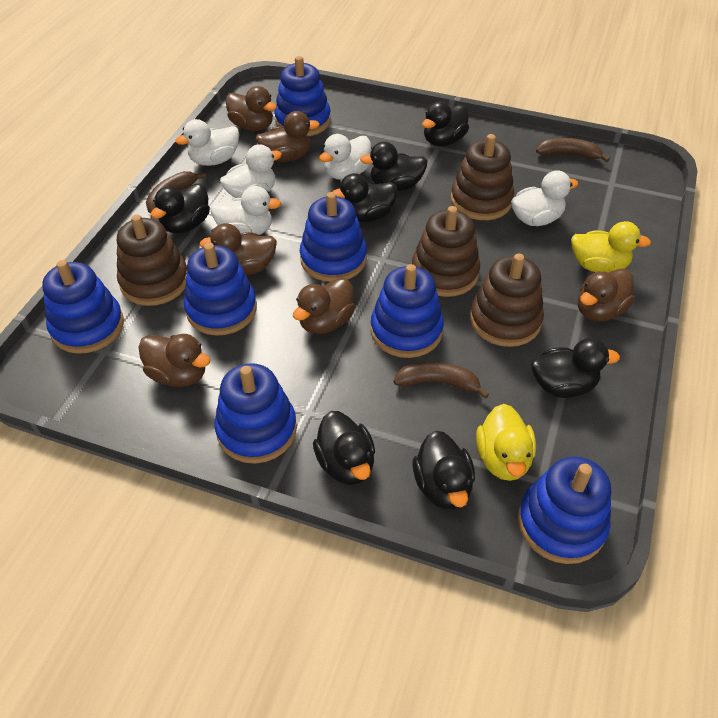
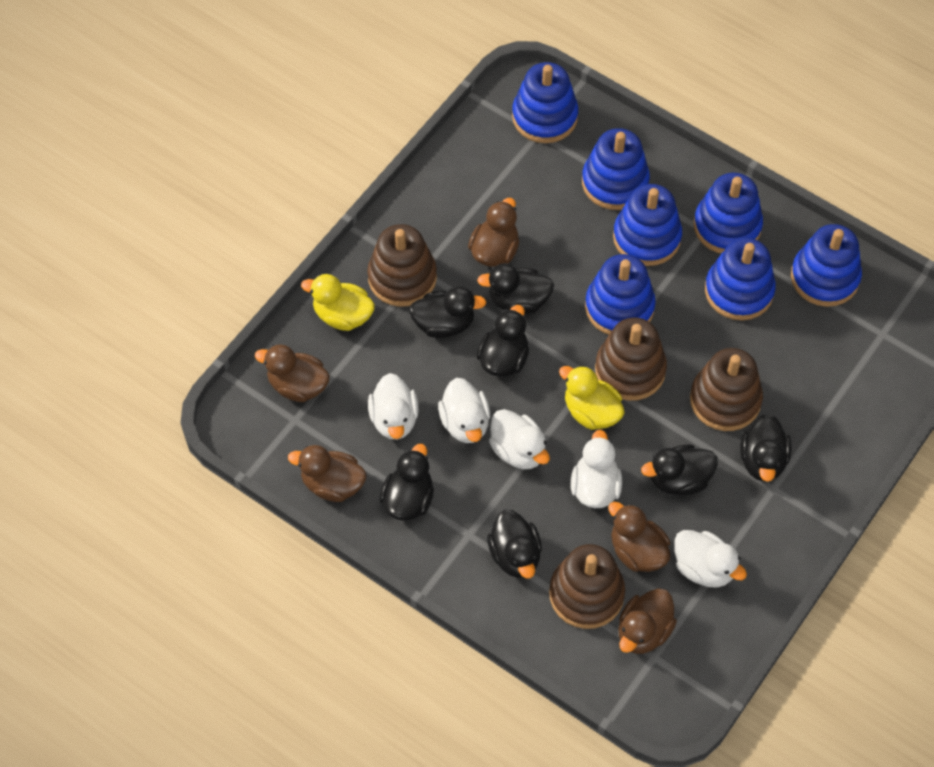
brown banana: 3 -> 0
brown duck: 6 -> 5

